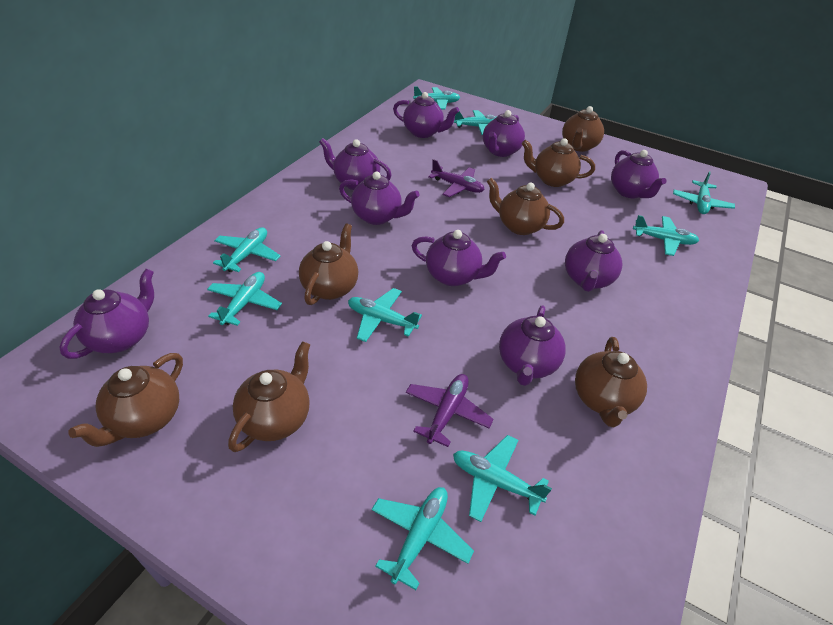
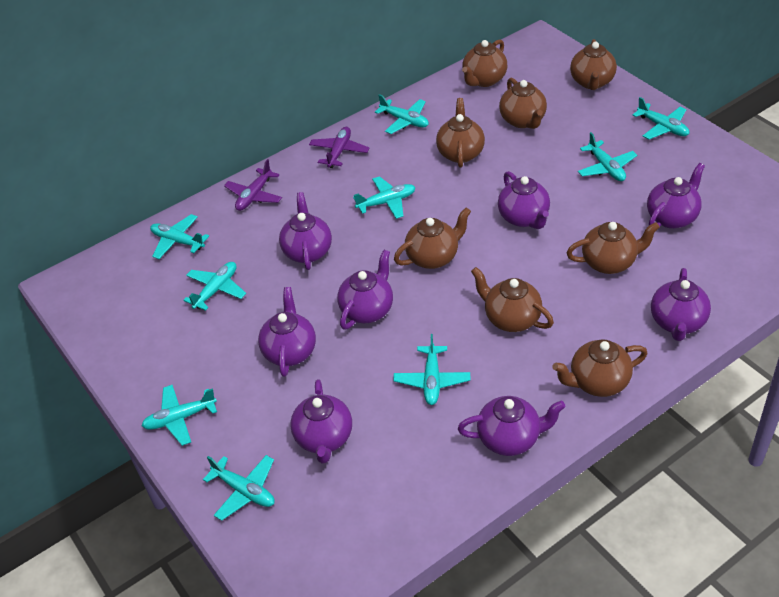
brown teapot: 7 -> 8
purple teapot: 9 -> 8

